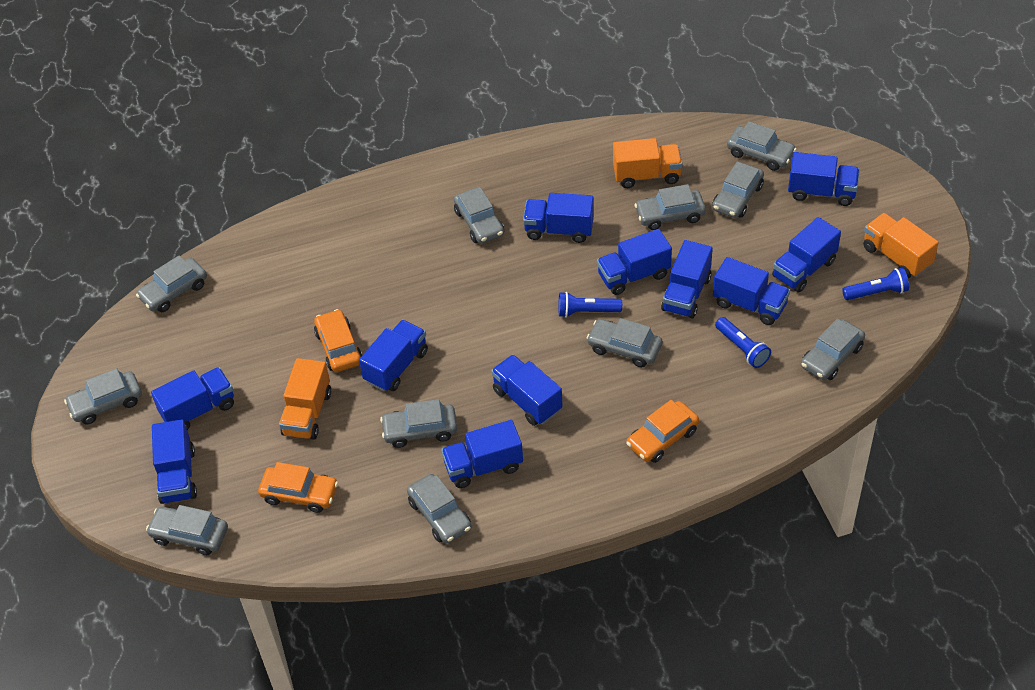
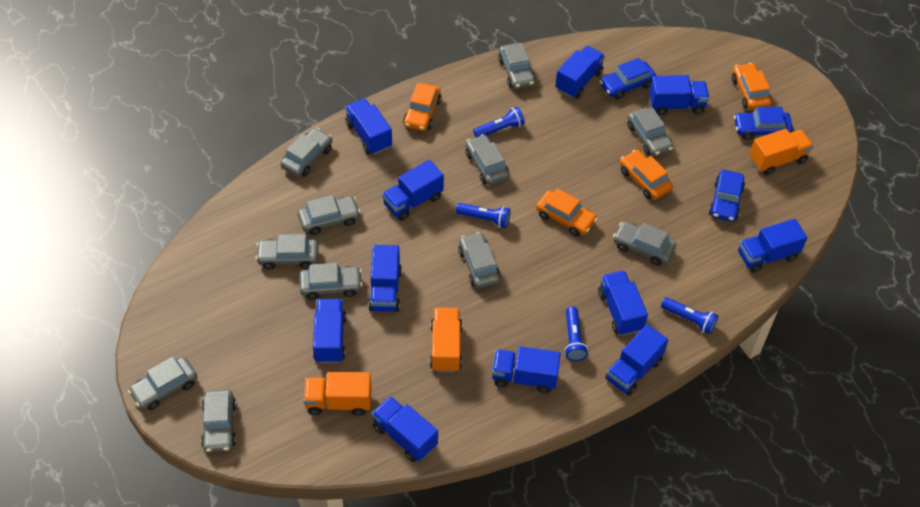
blue car: 0 -> 3
blue flashlight: 3 -> 4
orange car: 3 -> 4

